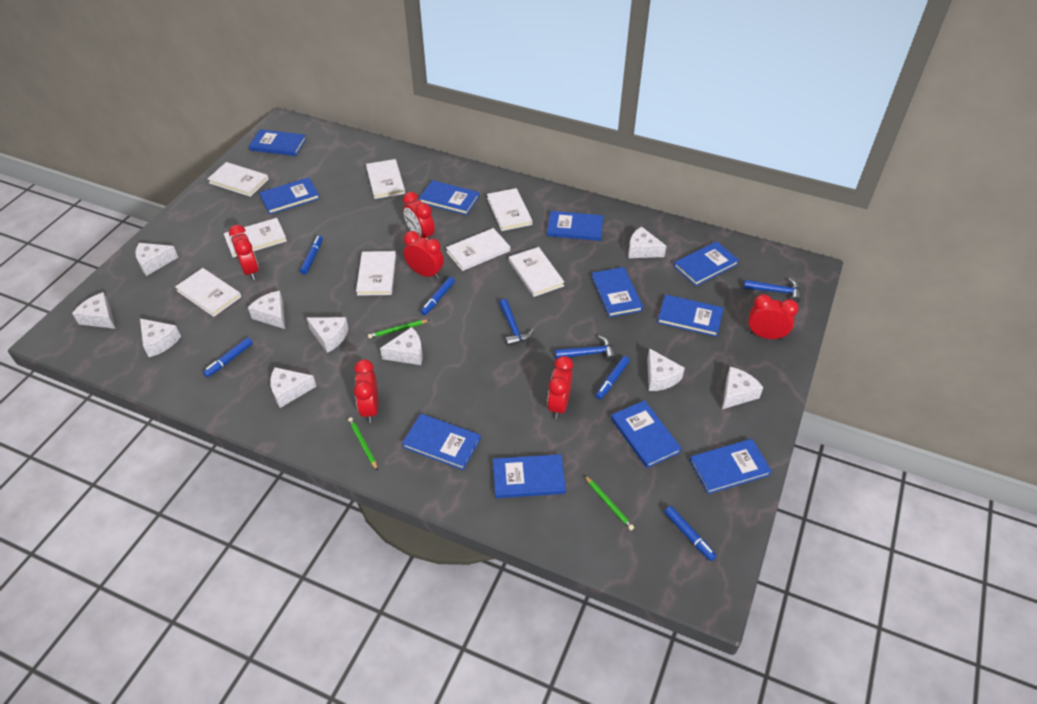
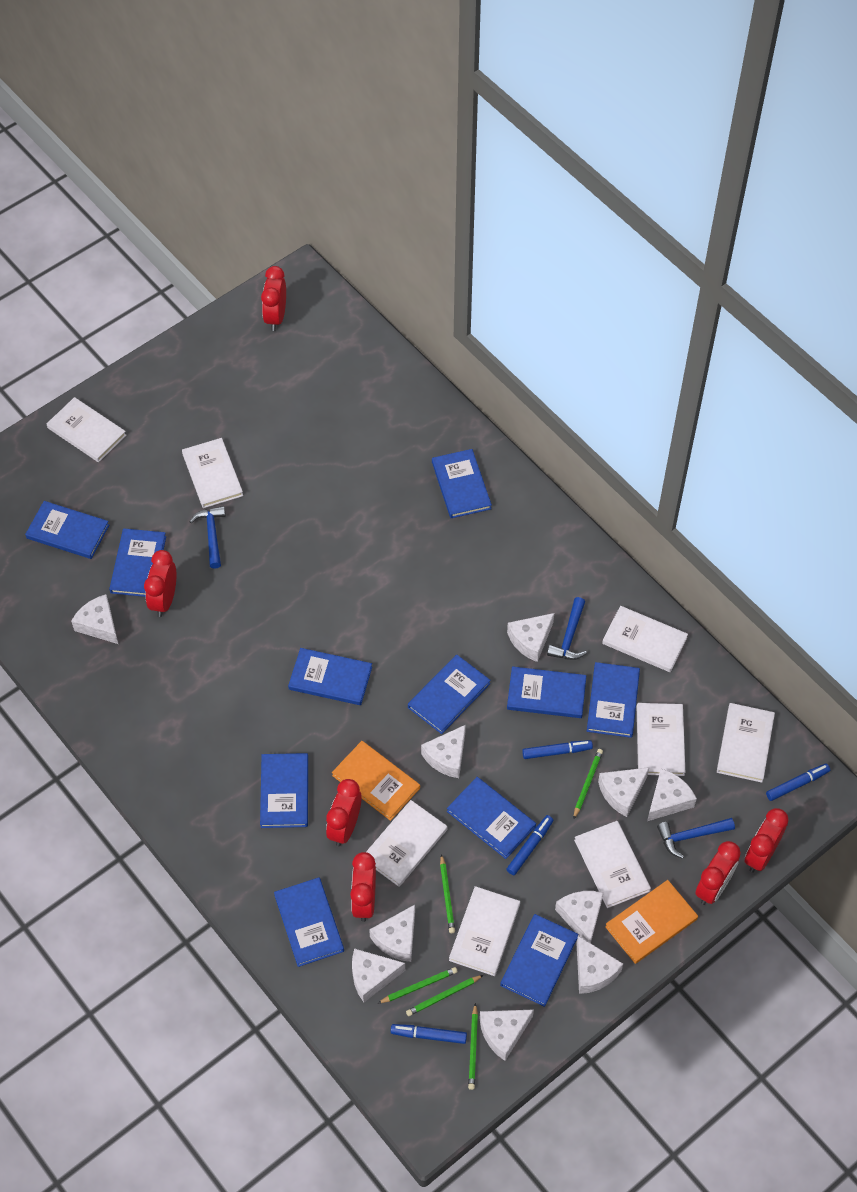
blue marker: 5 -> 4
green pencil: 3 -> 5
orange book: 0 -> 2

